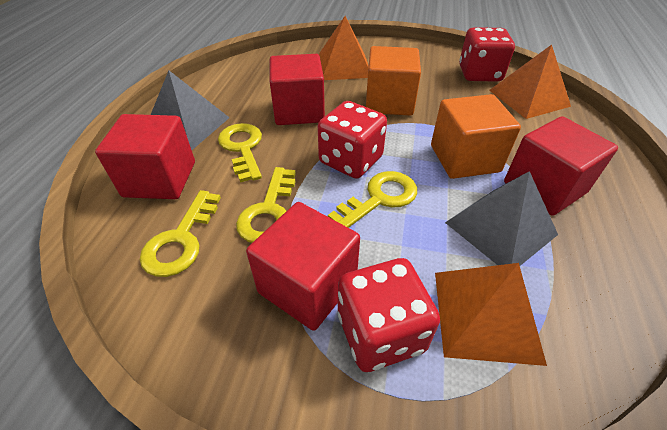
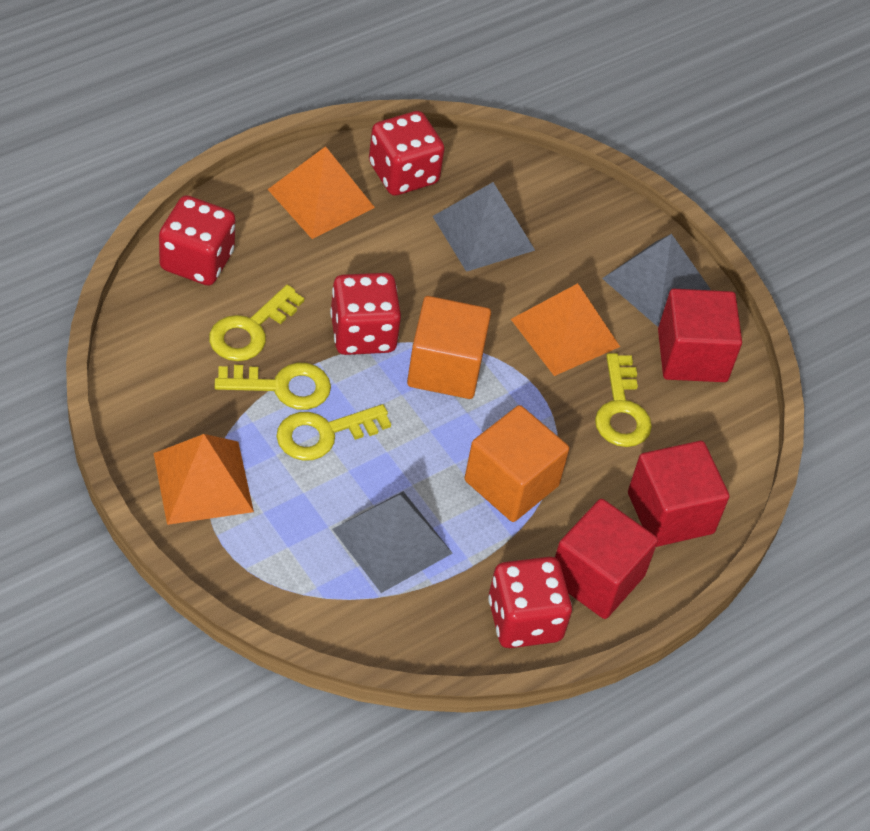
grey pyramid: 2 -> 3
red cube: 4 -> 3
red dice: 3 -> 4

